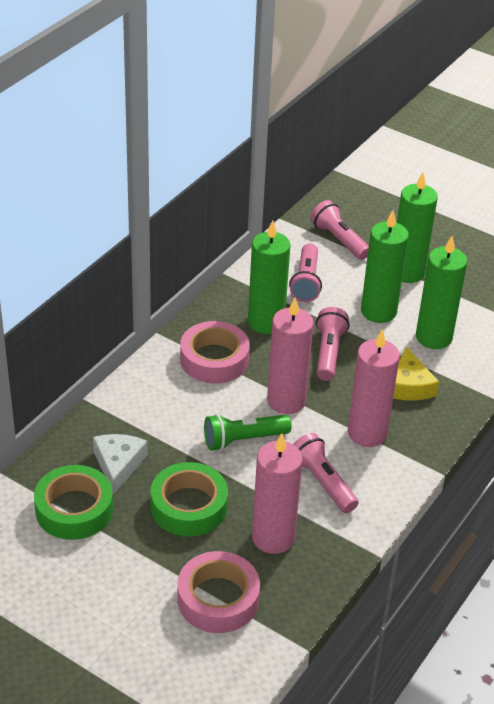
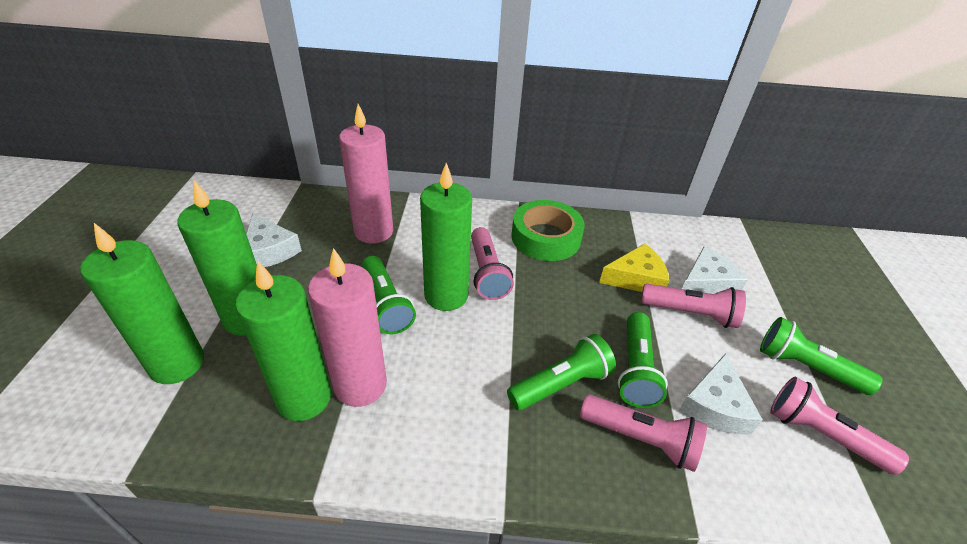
green flashlight: 1 -> 4
green tape: 2 -> 1
pink candle: 3 -> 2
pink tape: 2 -> 0
white cheese: 1 -> 3

